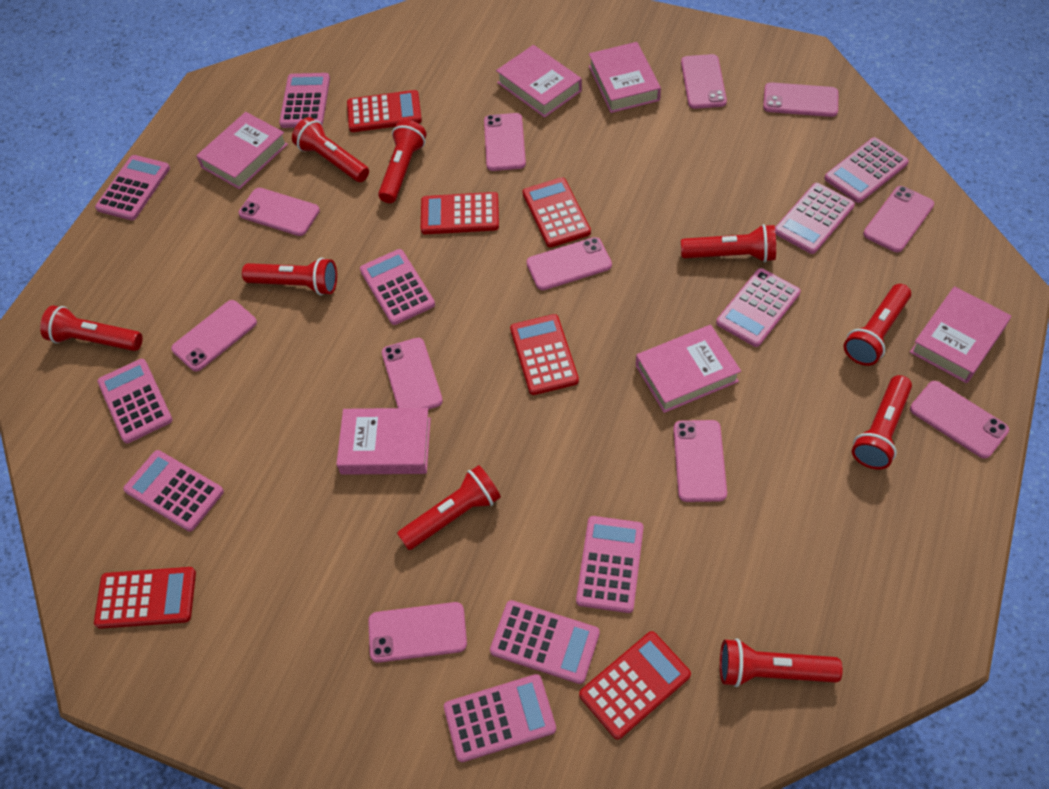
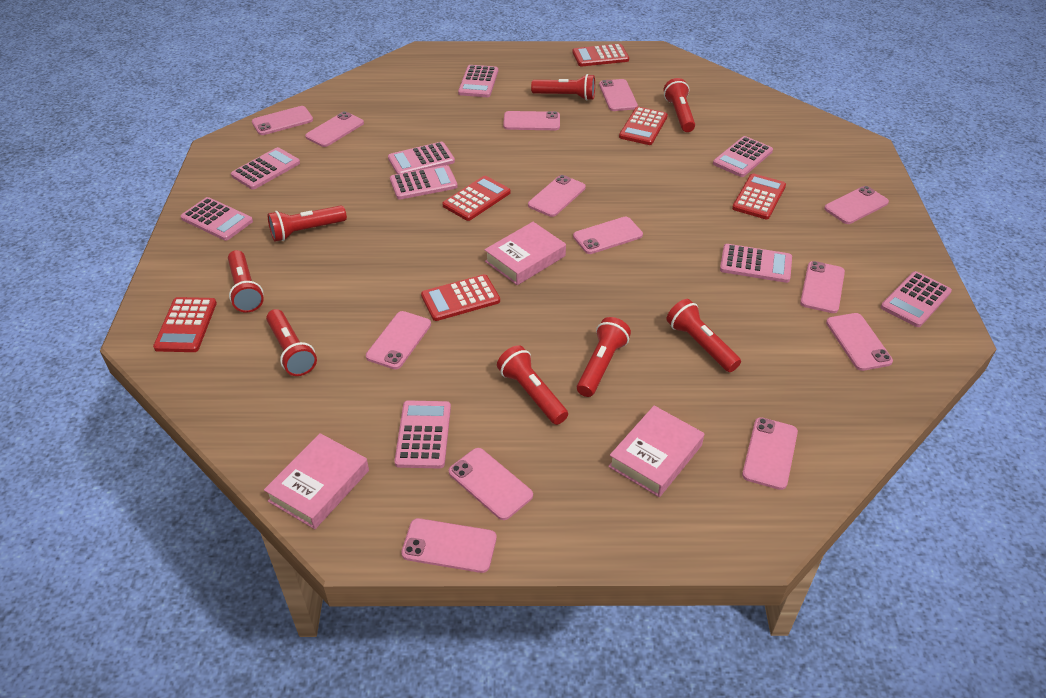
pink book: 6 -> 3
pink calculator: 11 -> 9
pink phone: 11 -> 13
red flashlight: 9 -> 8

